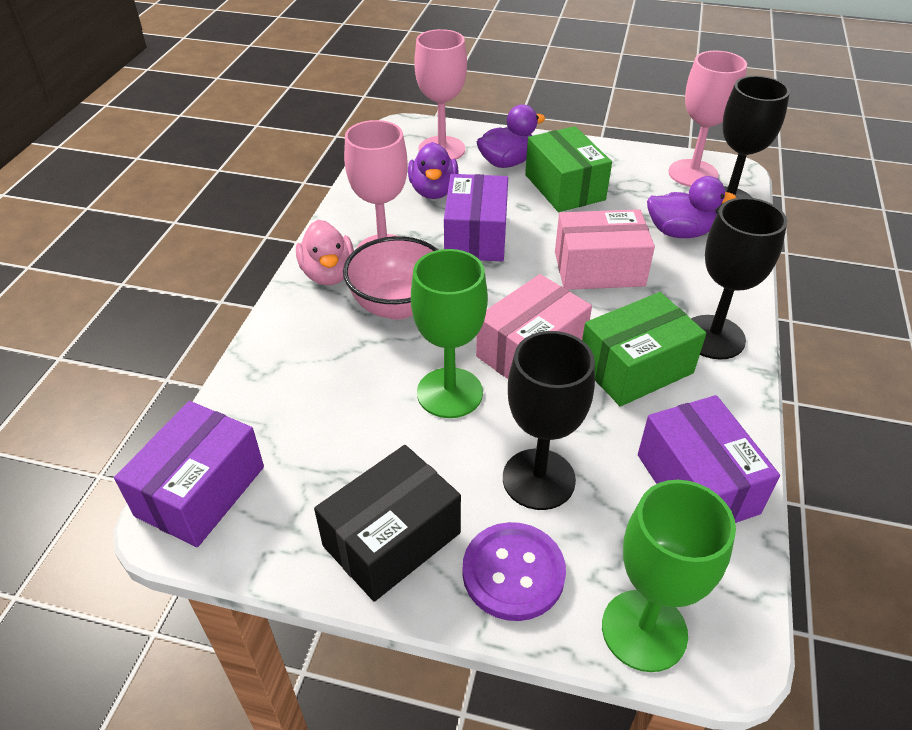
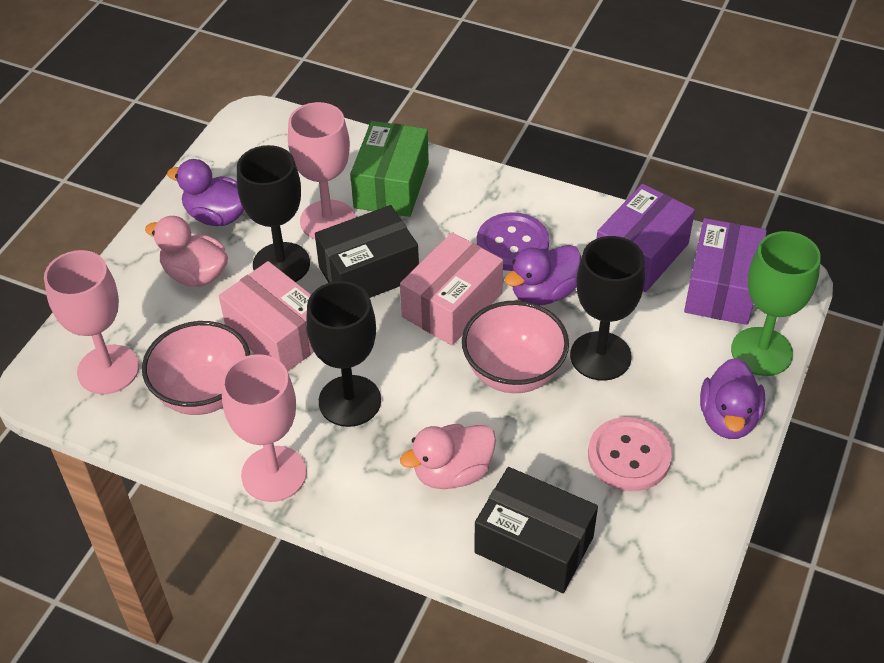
black box: 1 -> 2
green box: 2 -> 1
green goblet: 2 -> 1
pink bowl: 1 -> 2
pink button: 0 -> 1
pink duck: 1 -> 2
purple box: 3 -> 2

